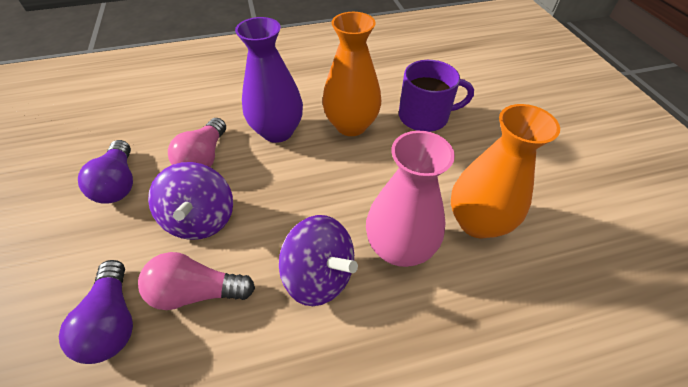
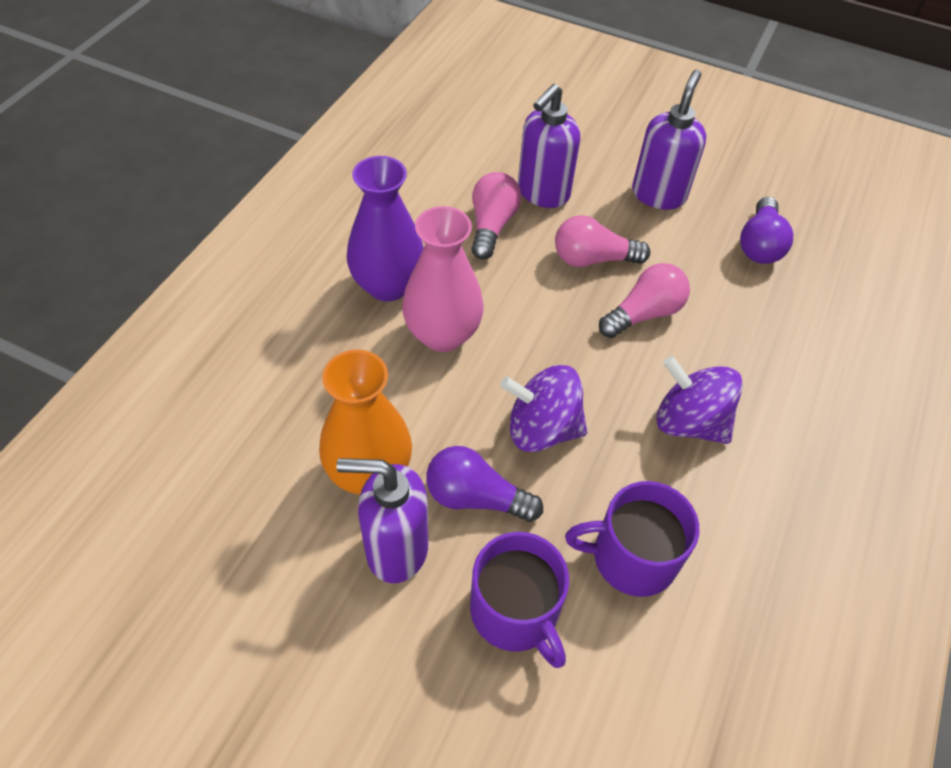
orange vase: 2 -> 1
pink light bulb: 2 -> 3
purple mug: 1 -> 2
purple soap dispenser: 0 -> 3

